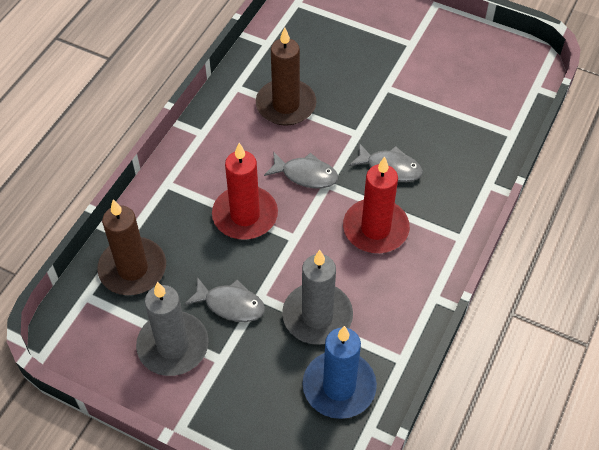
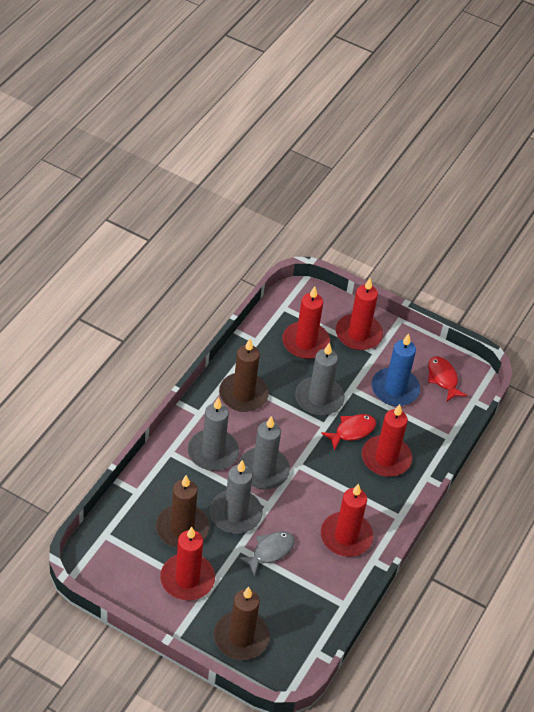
brown candle: 2 -> 3
grey candle: 2 -> 4
grey fish: 3 -> 1
red candle: 2 -> 5
red fish: 0 -> 2

